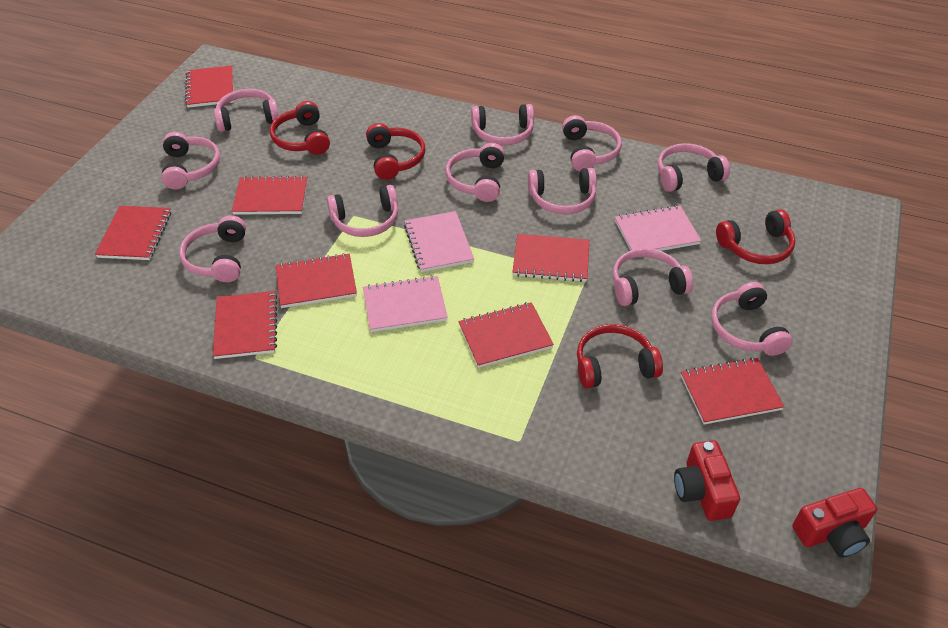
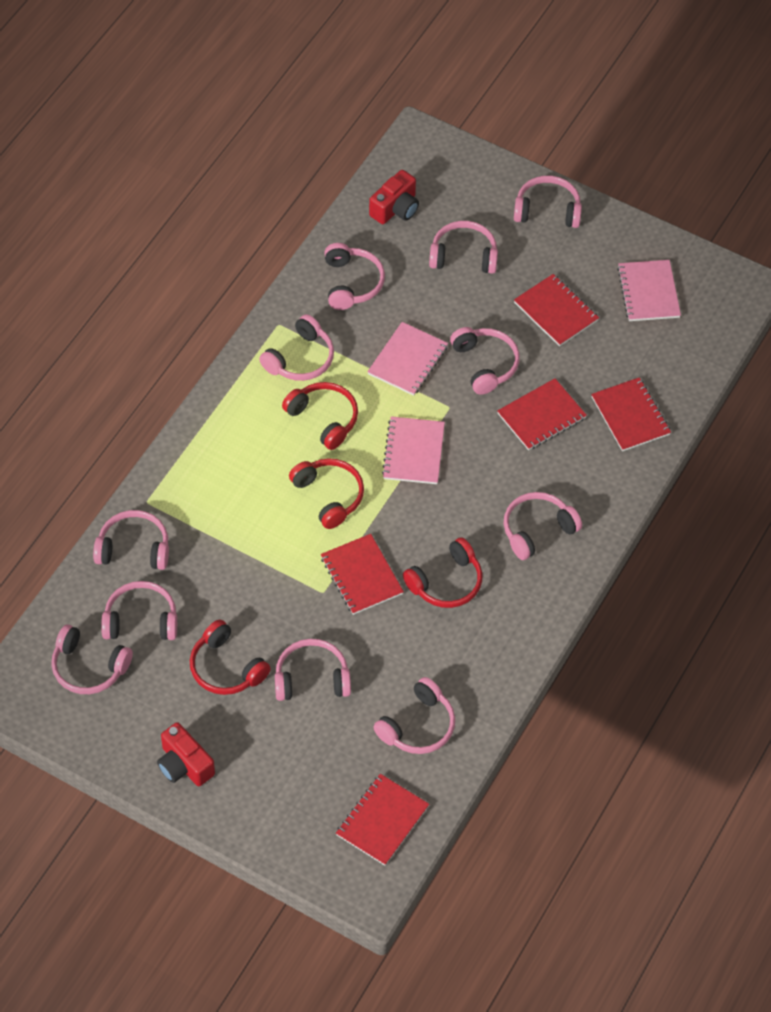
red notebook: 8 -> 5

